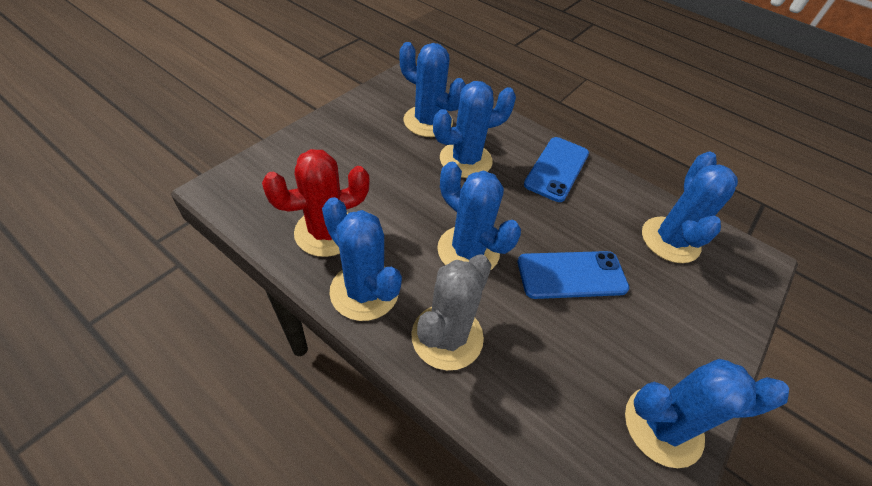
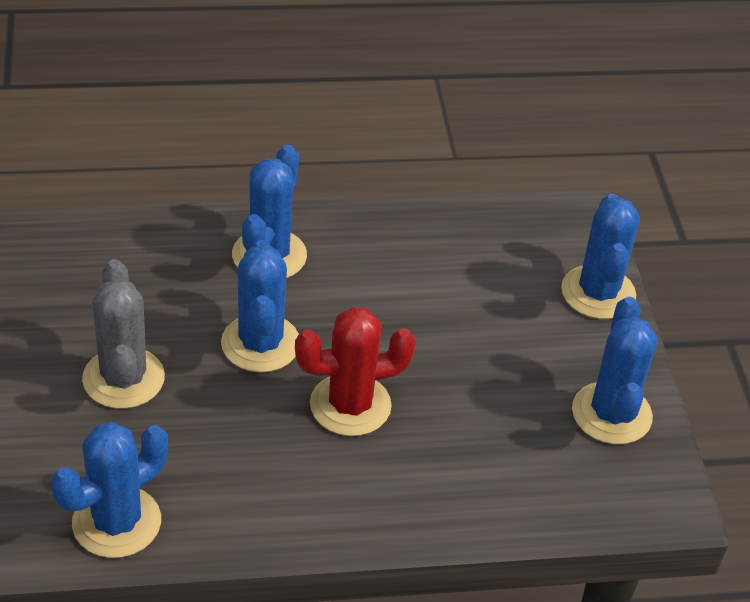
blue cactus: 6 -> 5
blue phone: 2 -> 0

